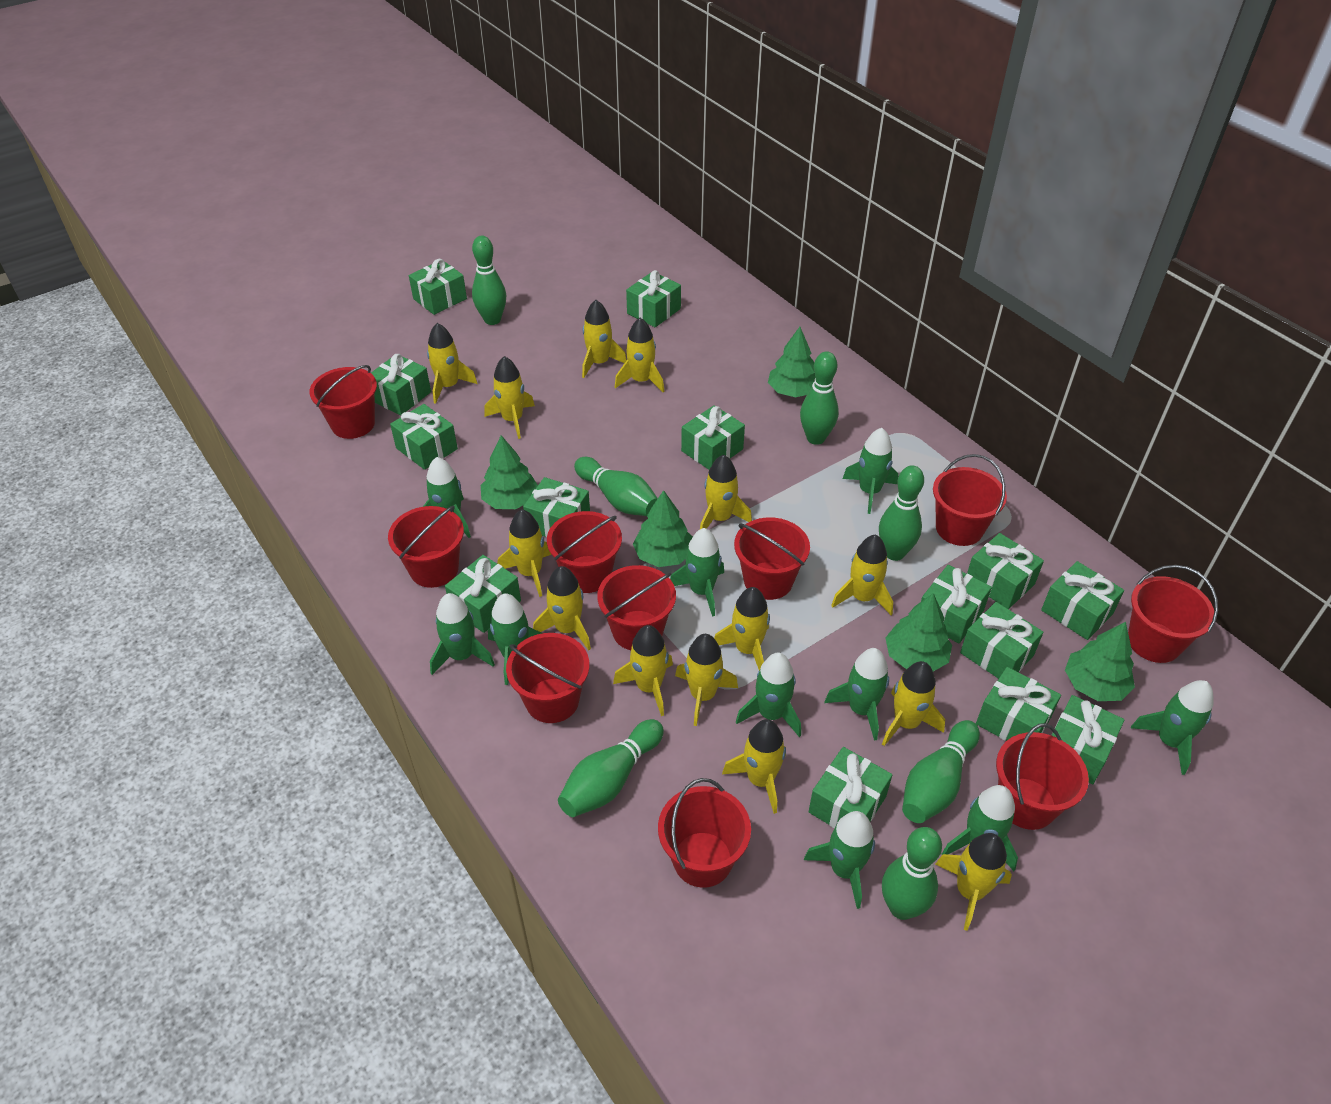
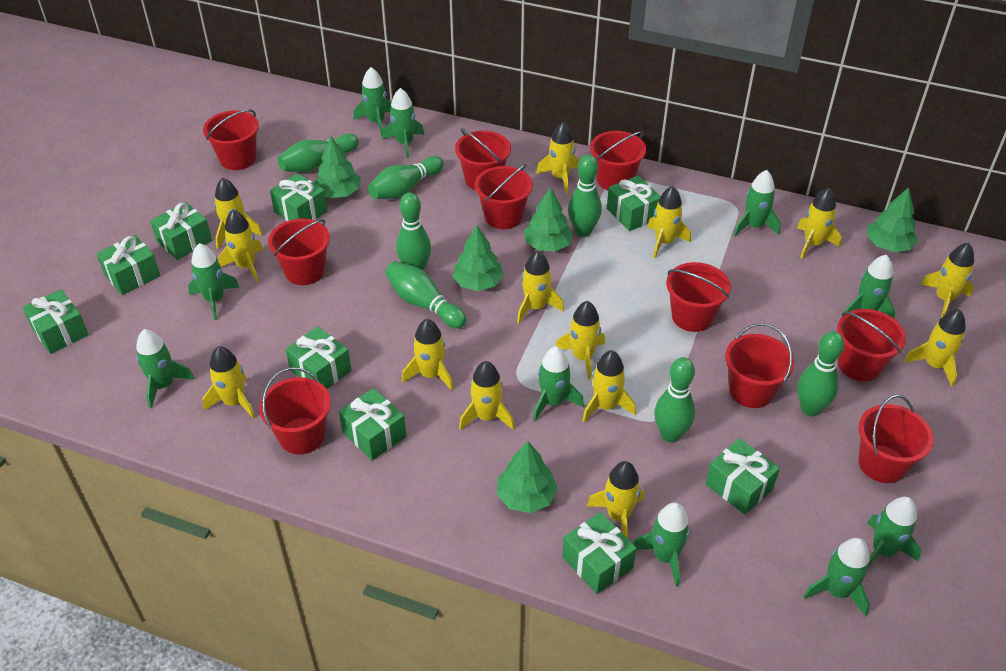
green gift: 14 -> 9

